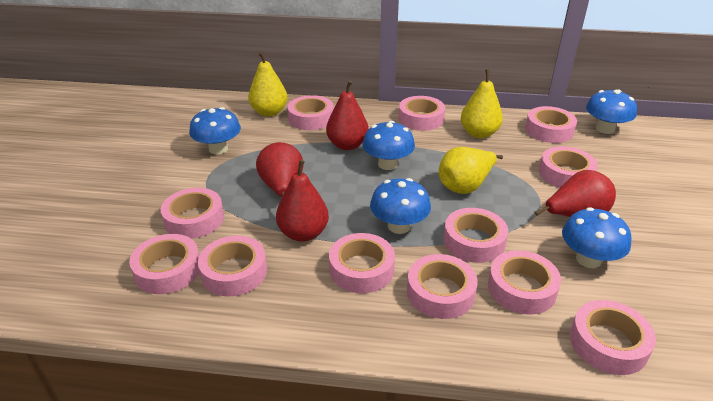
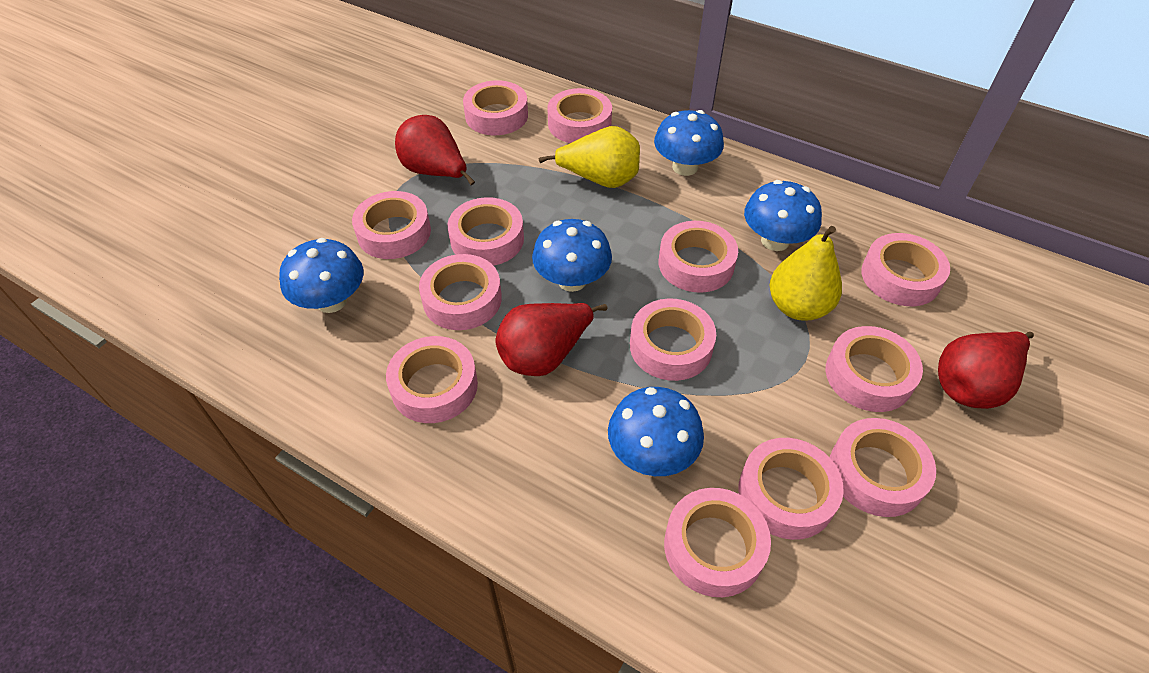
pink tape: 12 -> 13
red pear: 4 -> 3
yellow pear: 3 -> 2

